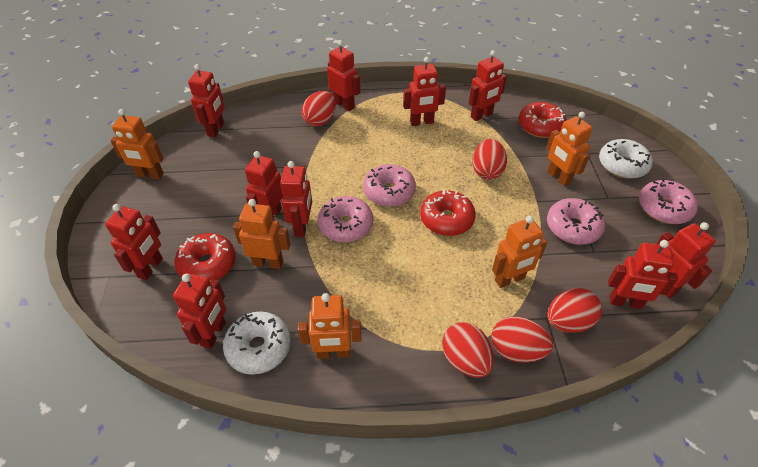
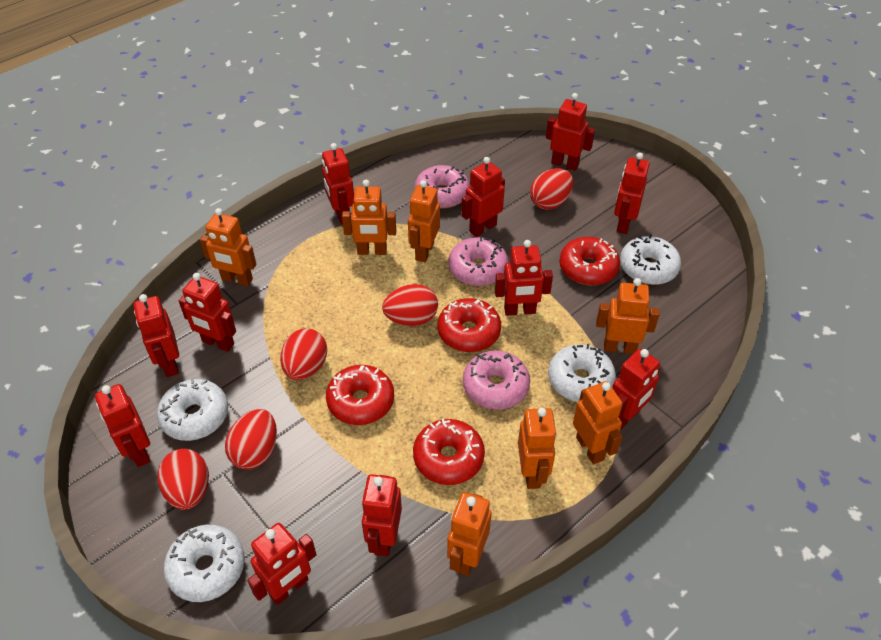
orange robot: 5 -> 7
pink donut: 4 -> 3
red donut: 3 -> 4
red robot: 10 -> 11
white donut: 2 -> 4

